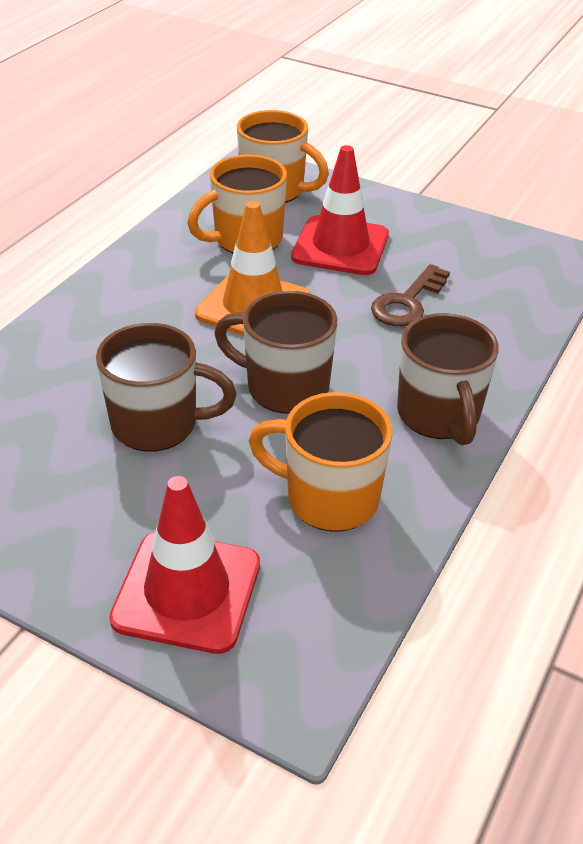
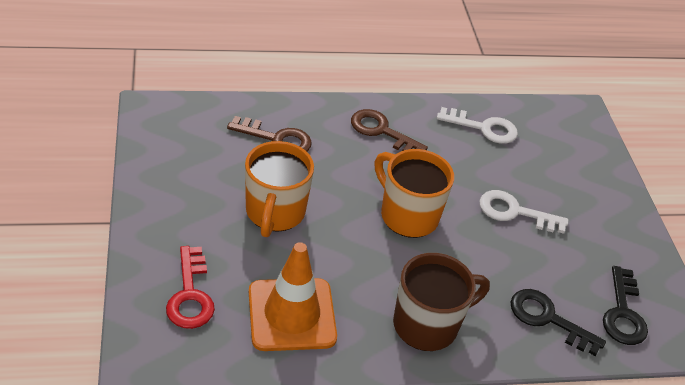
black key: 0 -> 2
brown key: 1 -> 2
brown mug: 3 -> 1
orange mug: 3 -> 2
red key: 0 -> 1
red traffic cone: 2 -> 0
white key: 0 -> 2

